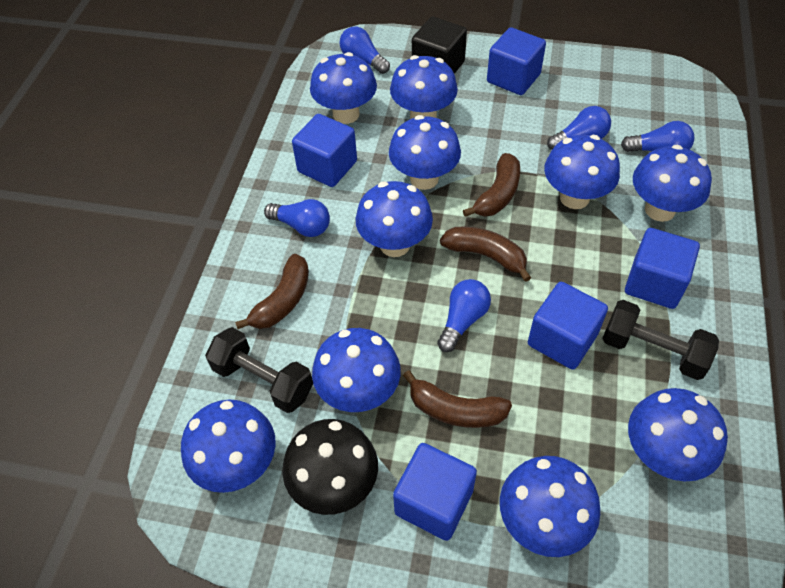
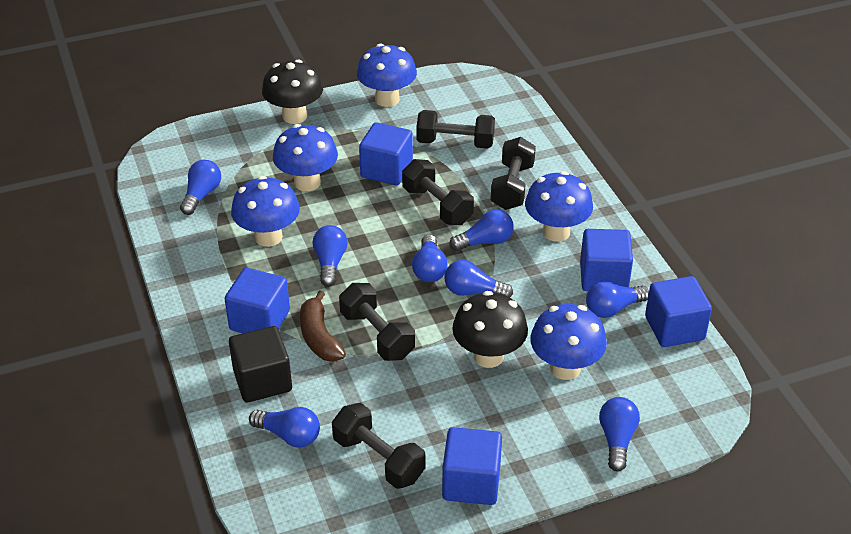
black dumbbell: 2 -> 5
black mushroom: 1 -> 2
blue light bulb: 5 -> 8
blue mushroom: 10 -> 5
brown banana: 4 -> 1

